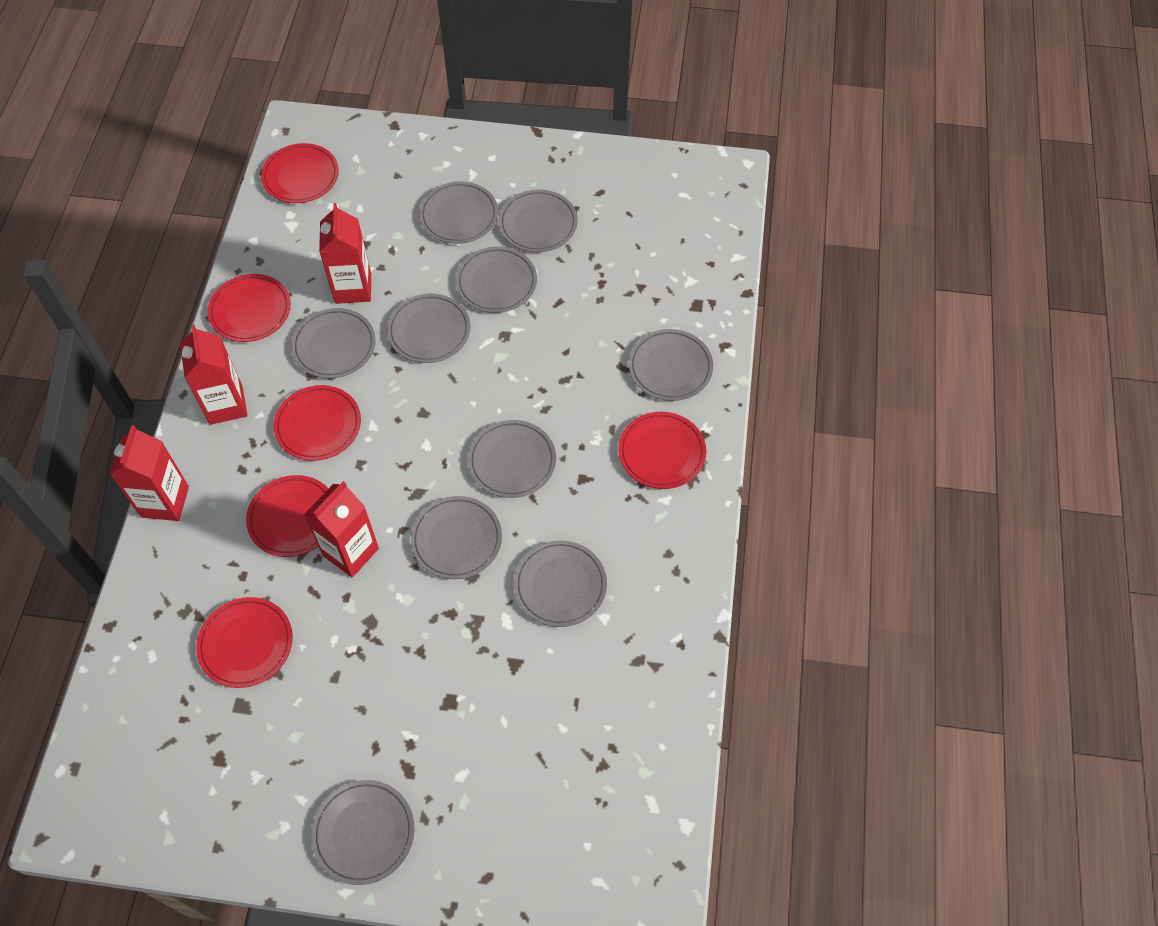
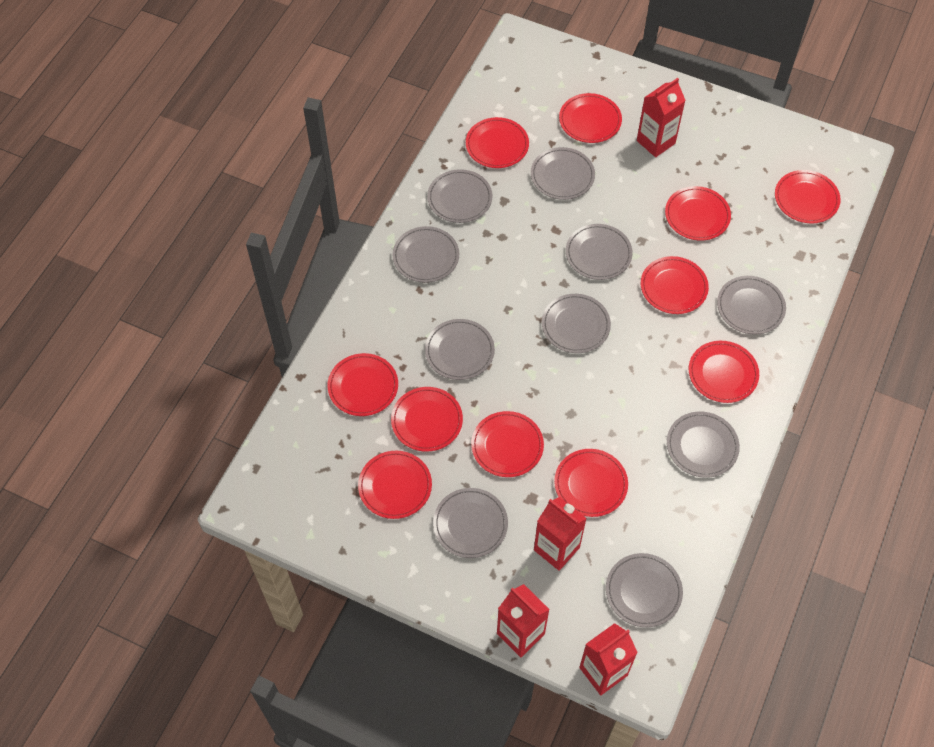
red plate: 6 -> 11

